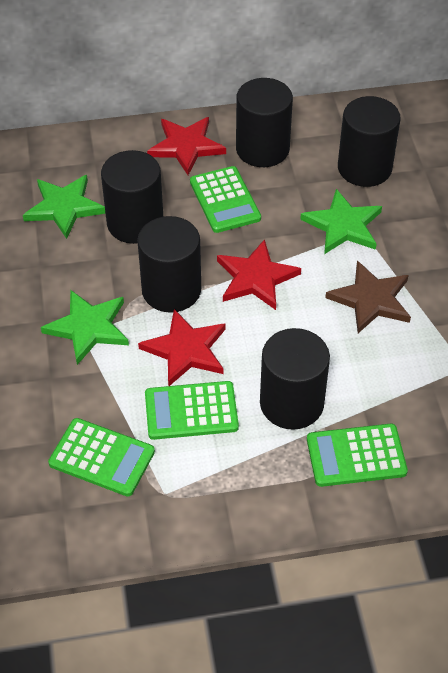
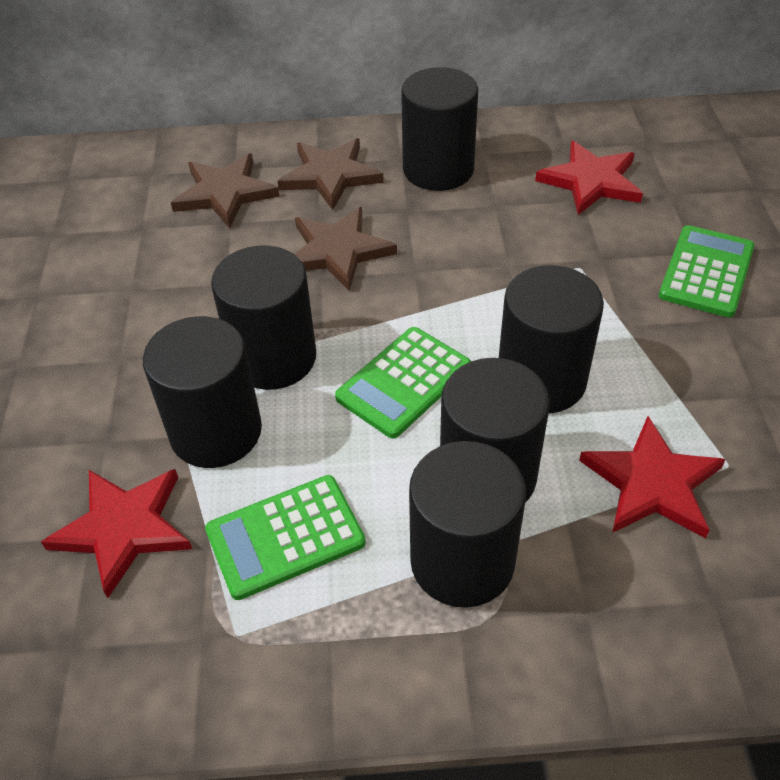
black cylinder: 5 -> 6
brown star: 1 -> 3
green calculator: 4 -> 3
green star: 3 -> 0

